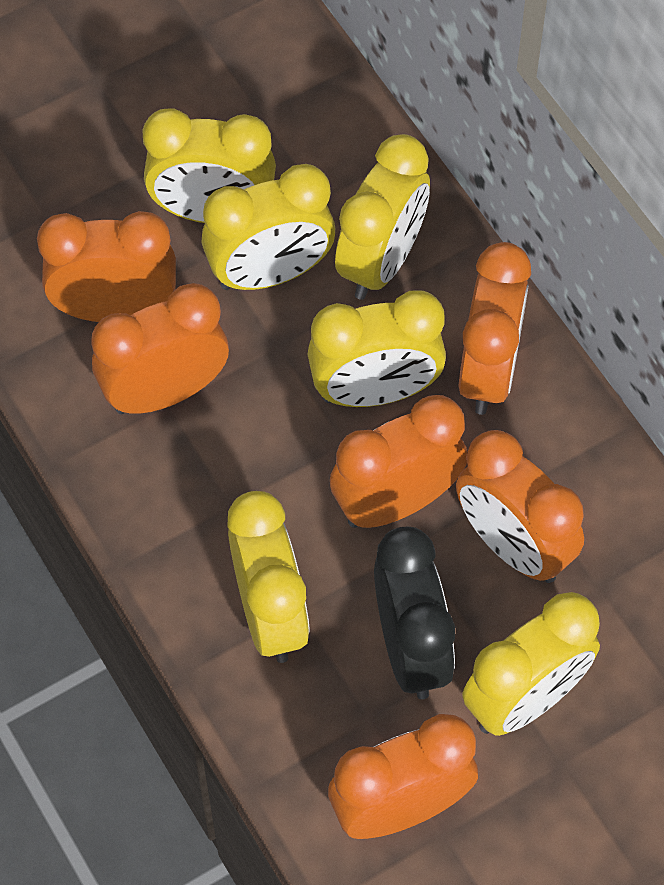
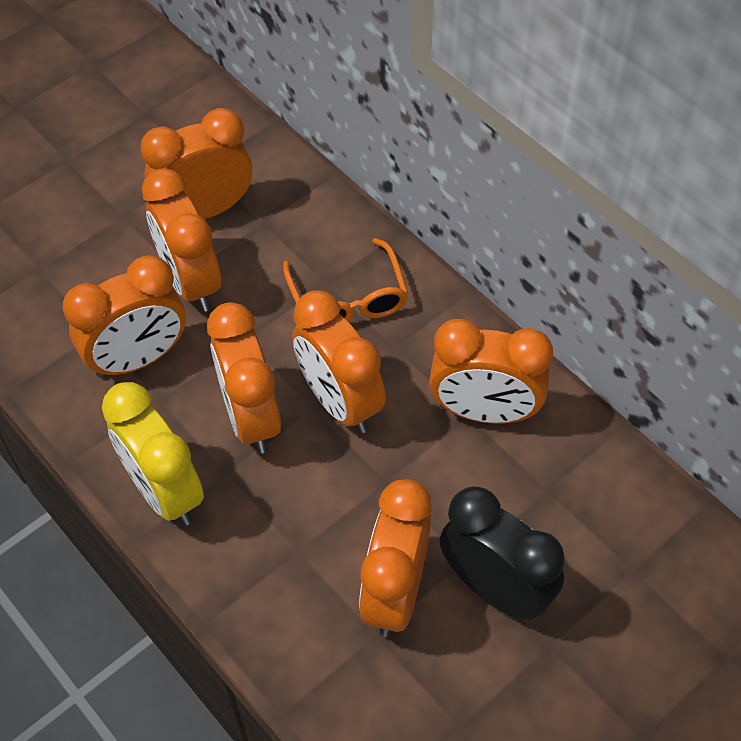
orange clock: 6 -> 7
orange glasses: 0 -> 1
yellow clock: 6 -> 1

